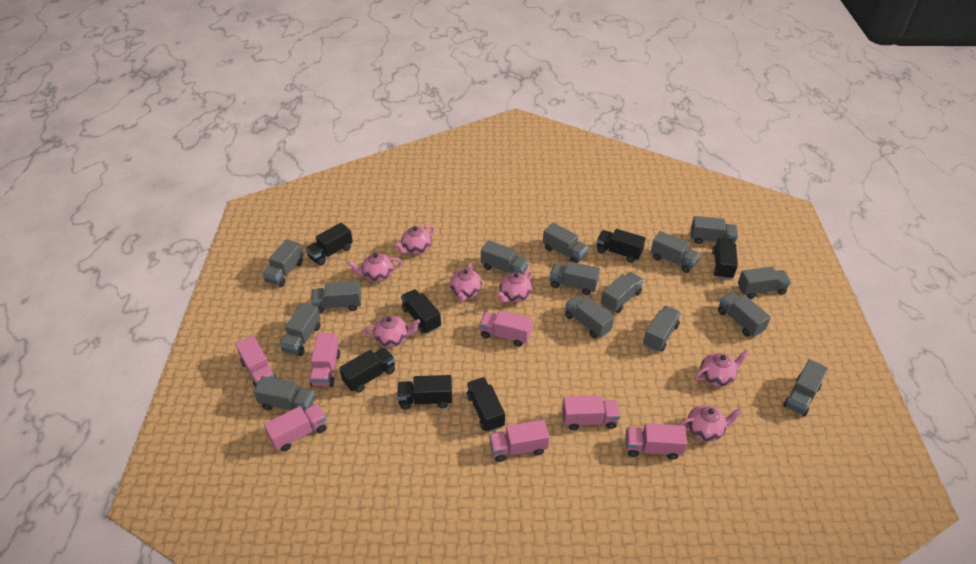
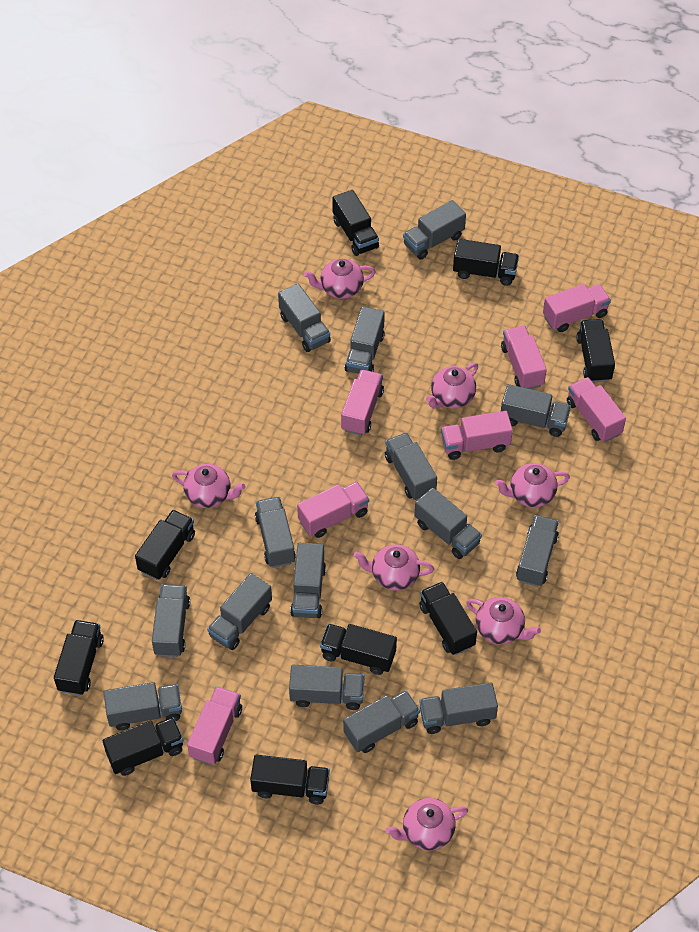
black truck: 7 -> 9

